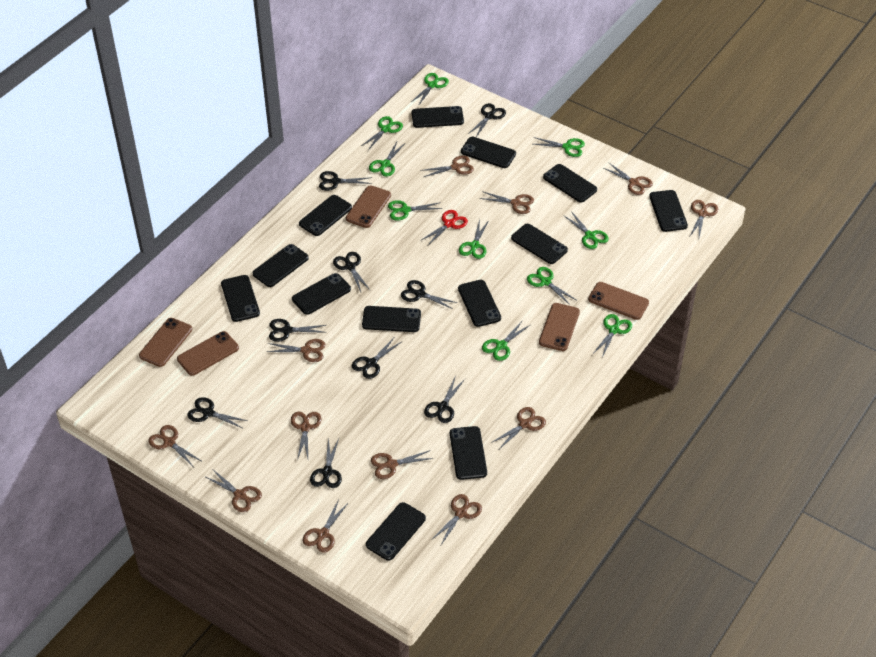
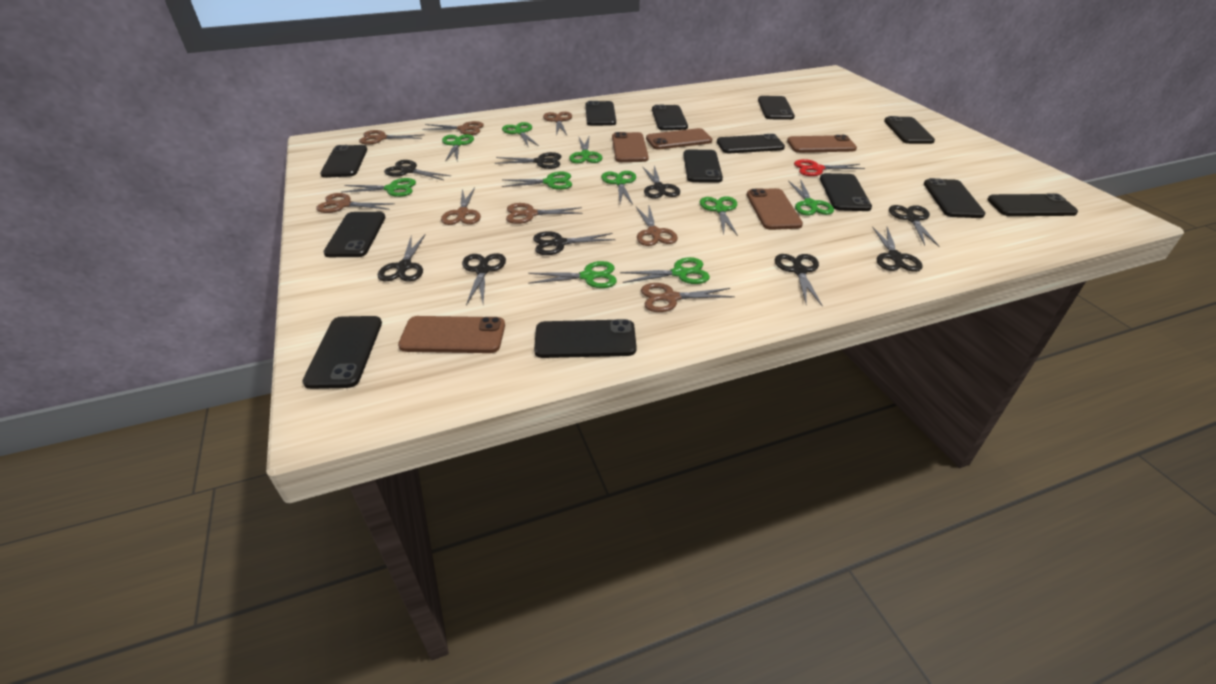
brown scissors: 12 -> 8

